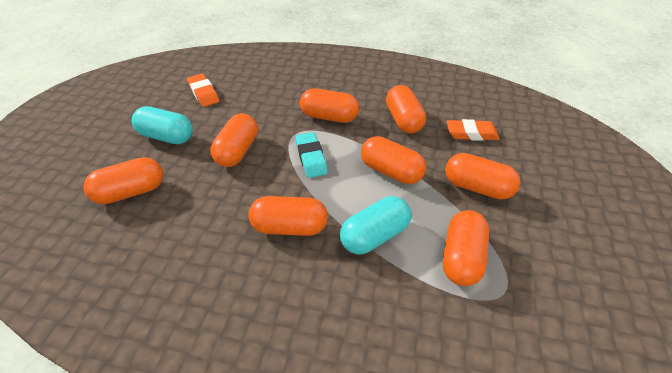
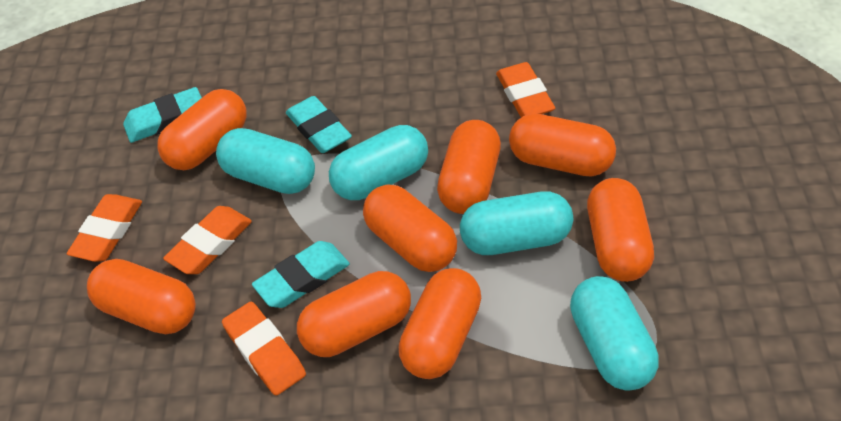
orange eraser: 2 -> 4
turquoise capsule: 2 -> 4
turquoise eraser: 1 -> 3

